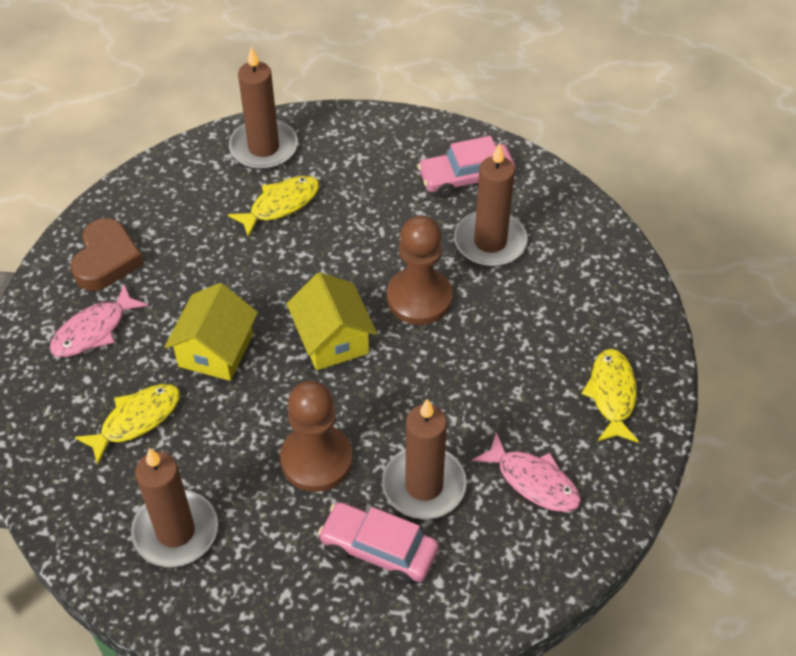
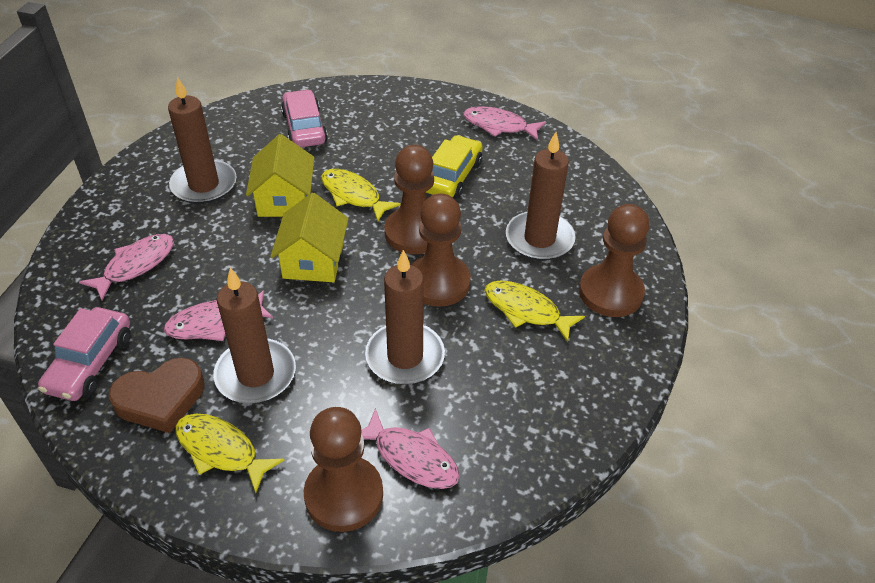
brown pawn: 2 -> 4
pink fish: 2 -> 4
yellow car: 0 -> 1

